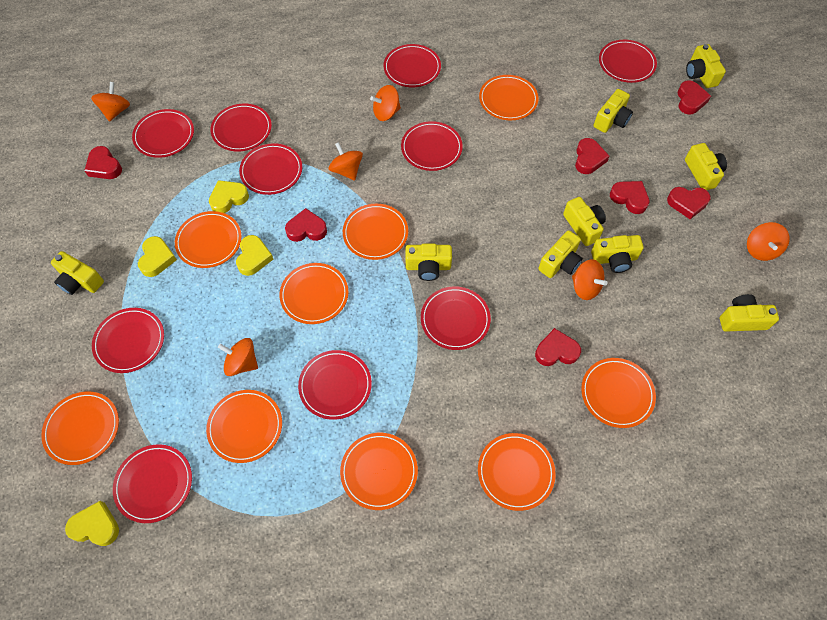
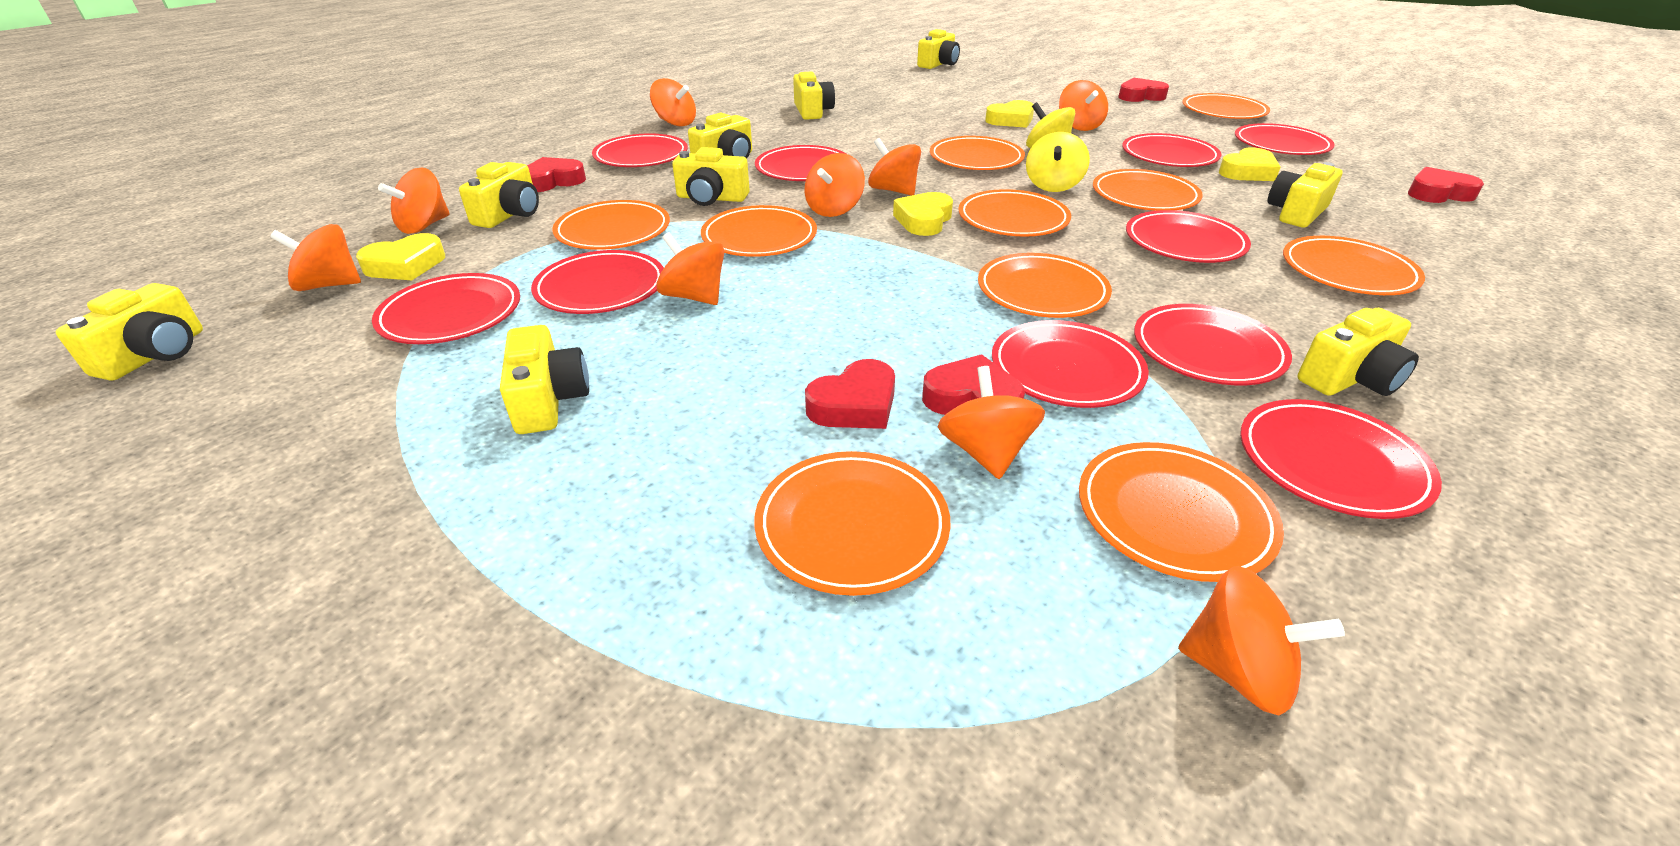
orange plate: 9 -> 10
orange spinning top: 6 -> 9
red heart: 7 -> 5
yellow spinning top: 0 -> 2

